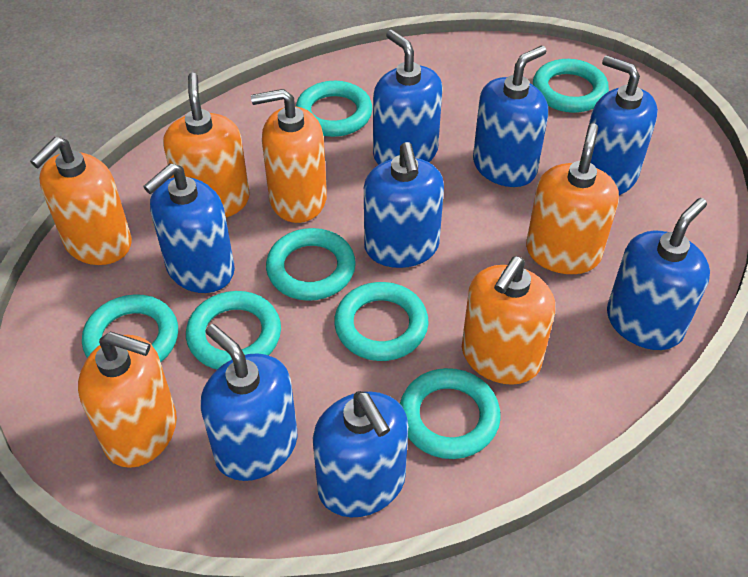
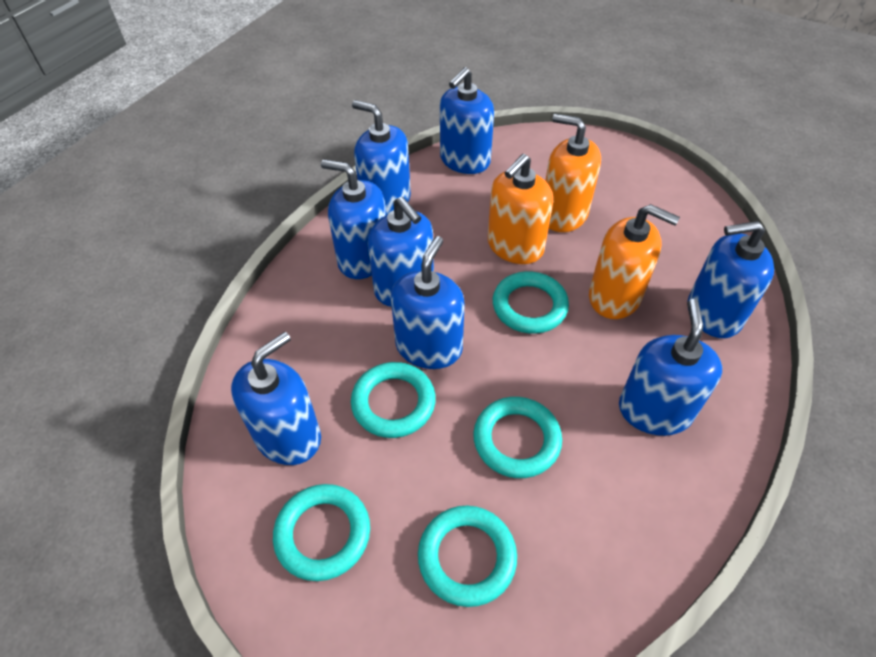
orange soap dispenser: 6 -> 3
turquoise ring: 7 -> 5

